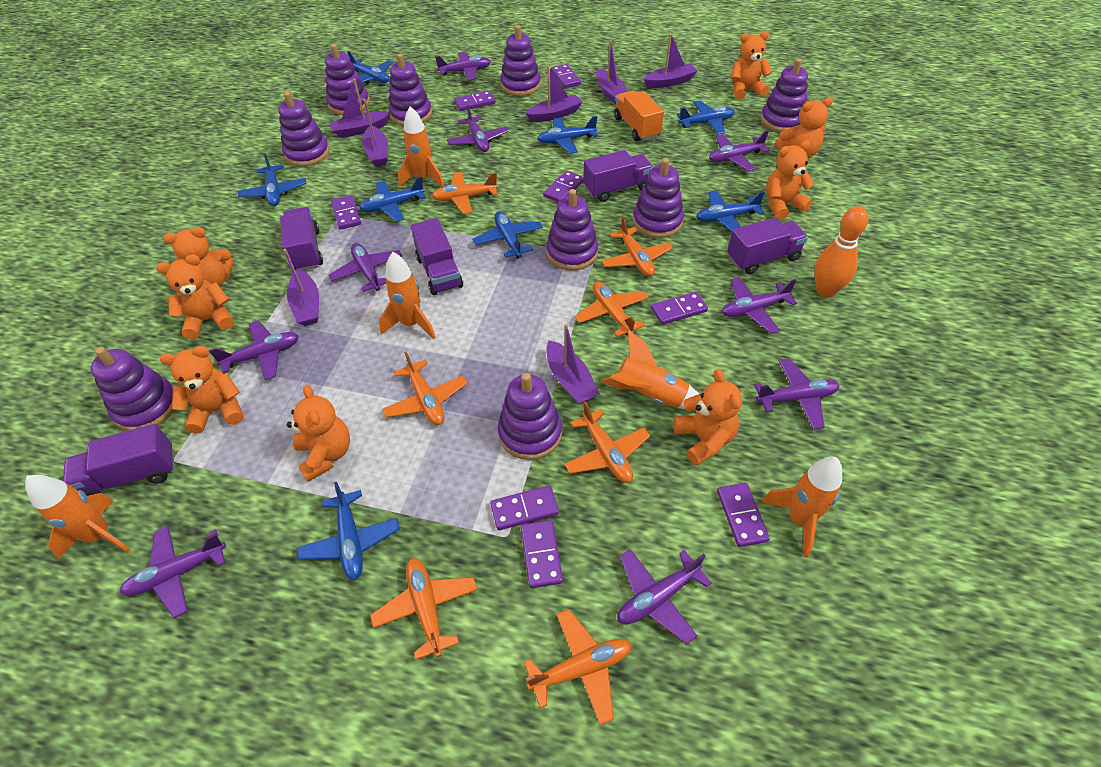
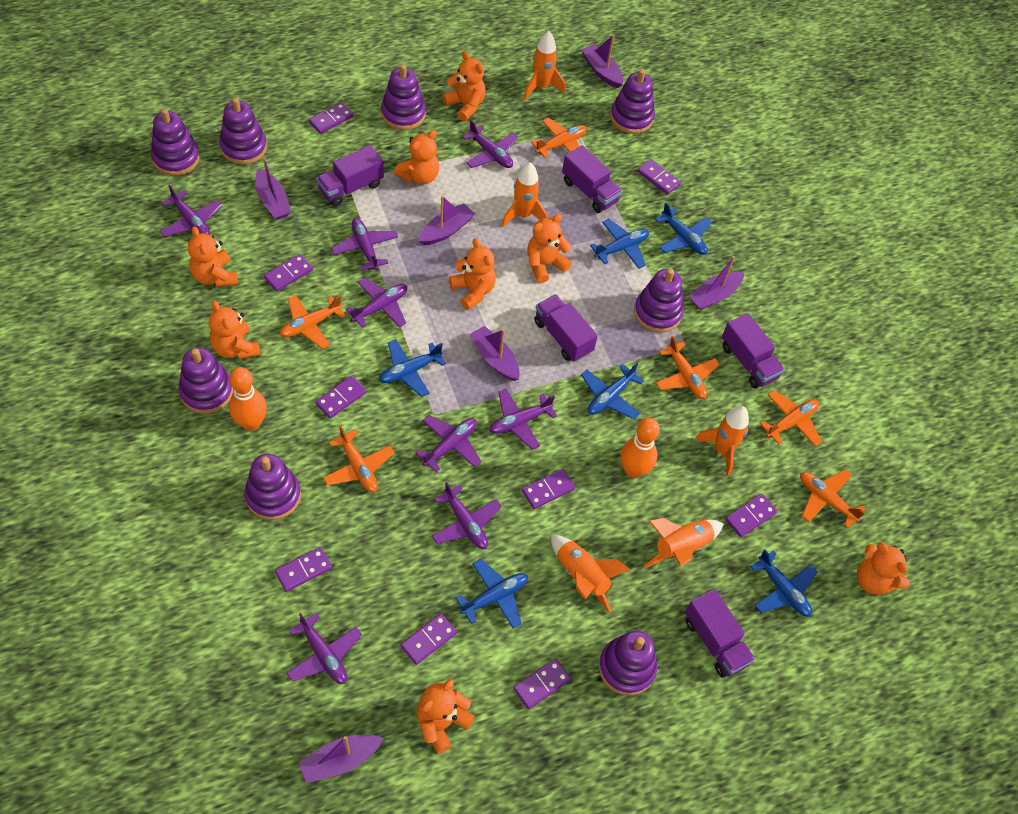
blue plane: 8 -> 6
orange bowling pin: 1 -> 2
orange plane: 7 -> 6
orange truck: 1 -> 0
purple boat: 7 -> 6
purple domino: 8 -> 9
purple plane: 9 -> 8
purple stacking toy: 9 -> 8

